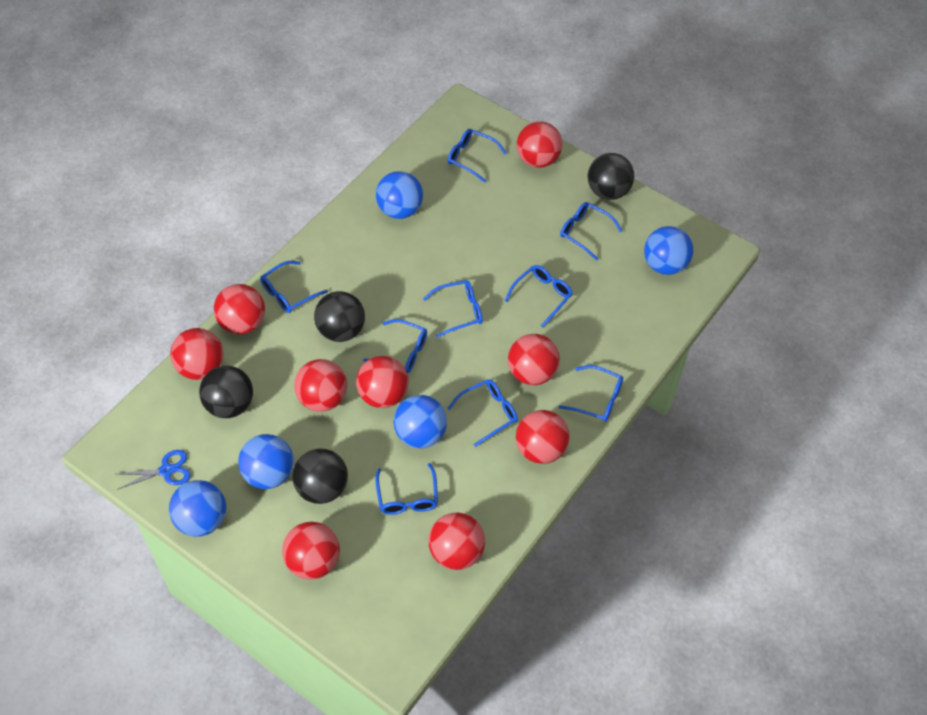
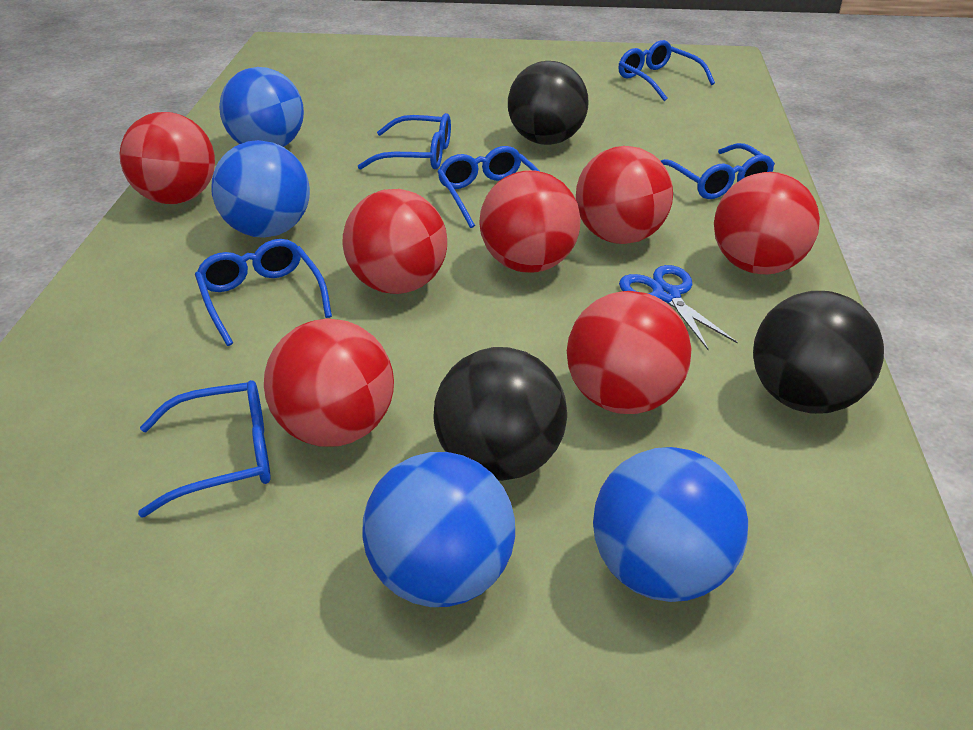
black ball: 4 -> 3
blue ball: 5 -> 4
blue glasses: 9 -> 6
red ball: 9 -> 7

